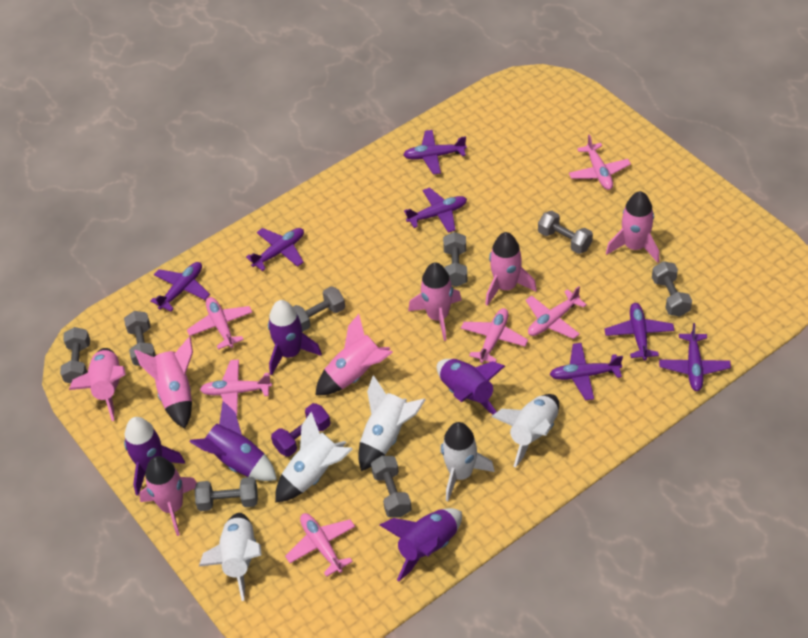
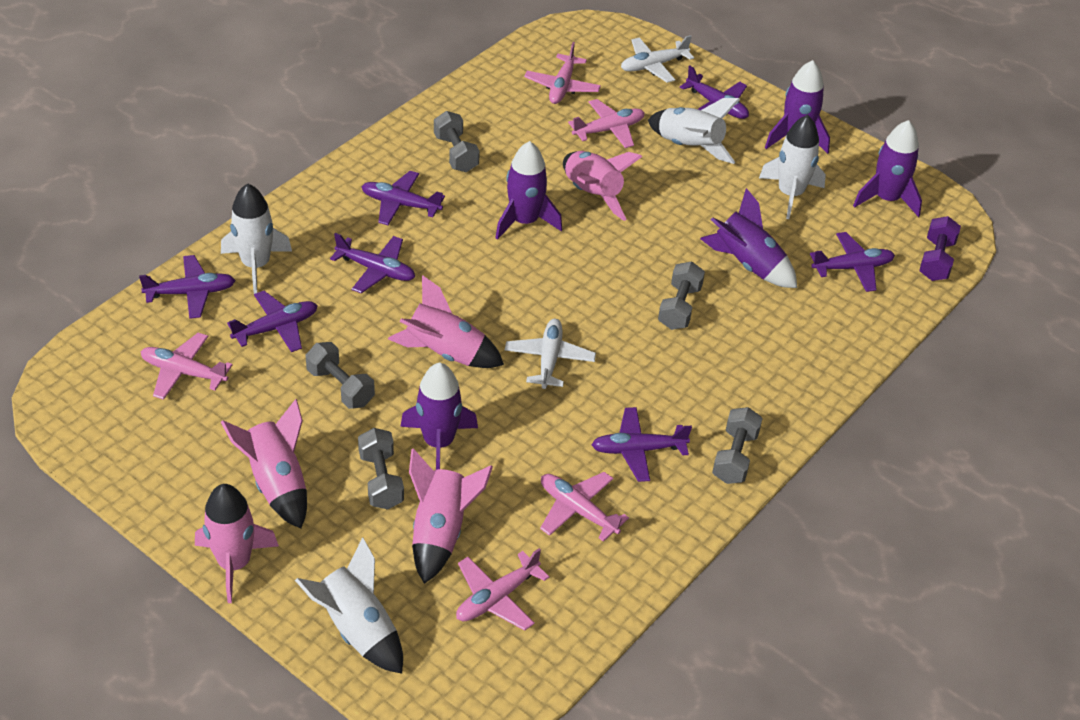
grey dumbbell: 8 -> 5
pink plane: 6 -> 5
pink rocket: 7 -> 5
white plane: 0 -> 2
white rocket: 5 -> 4

